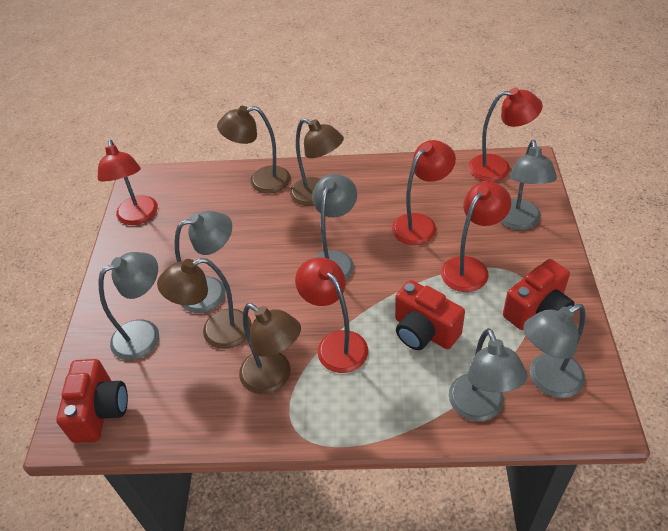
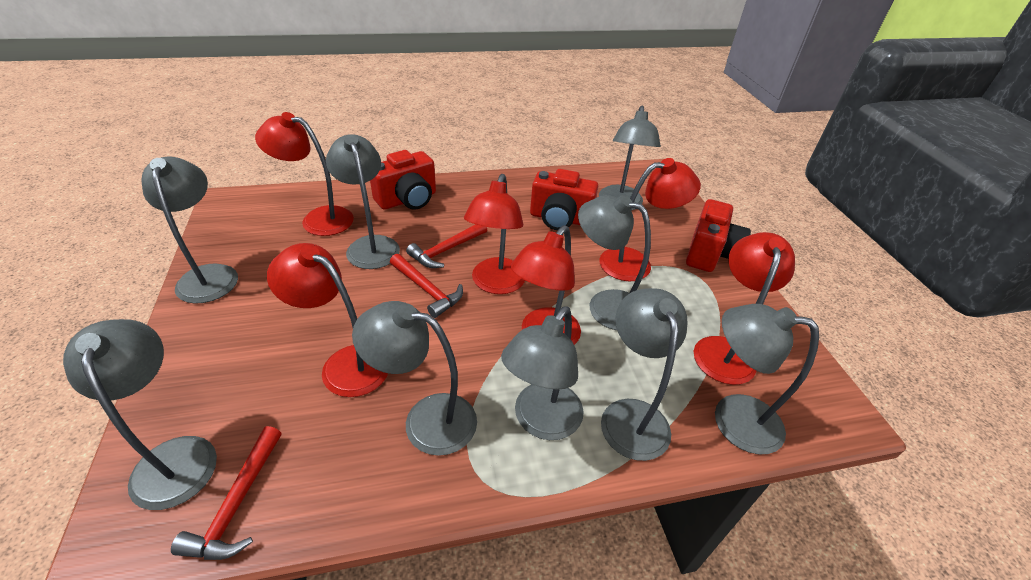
brown lamp: 4 -> 0
grey lamp: 6 -> 9
red hammer: 0 -> 3
red lamp: 5 -> 6

